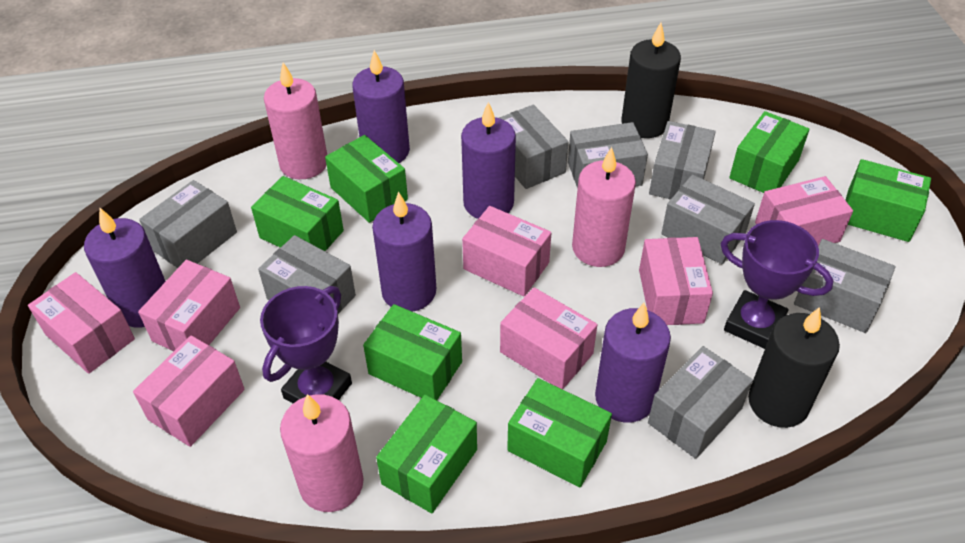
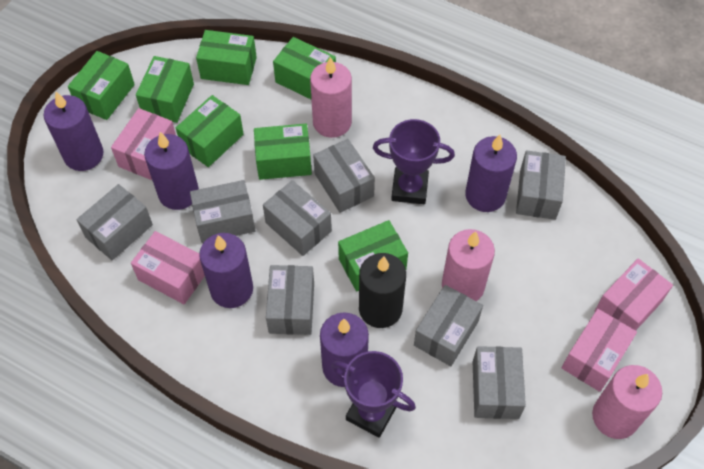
black candle: 2 -> 1
pink box: 7 -> 4

